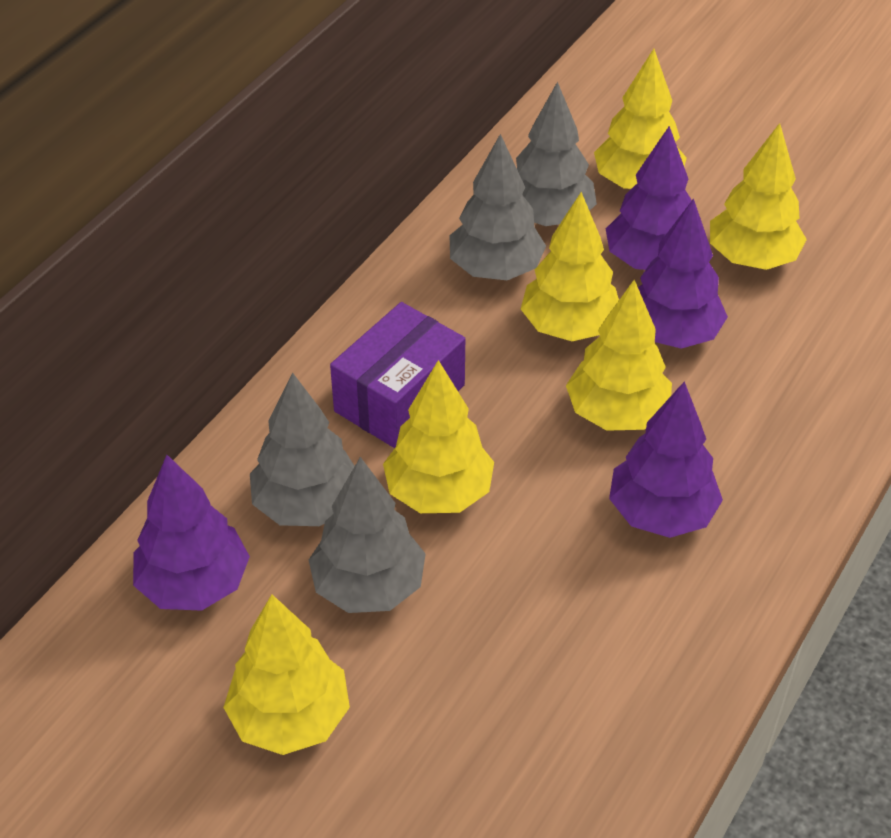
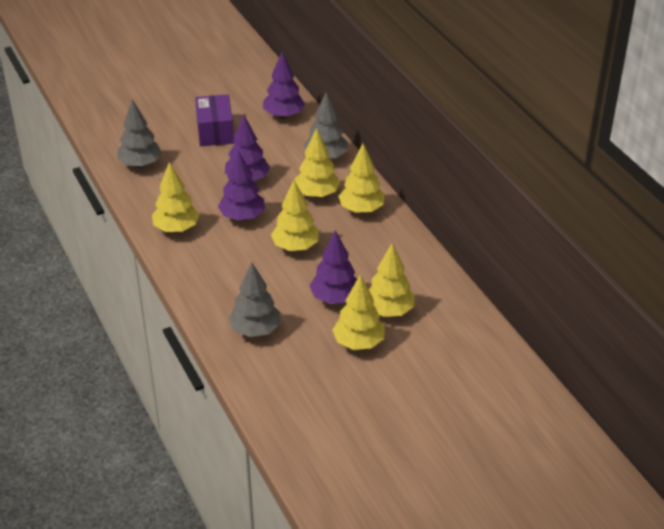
grey tree: 4 -> 3

